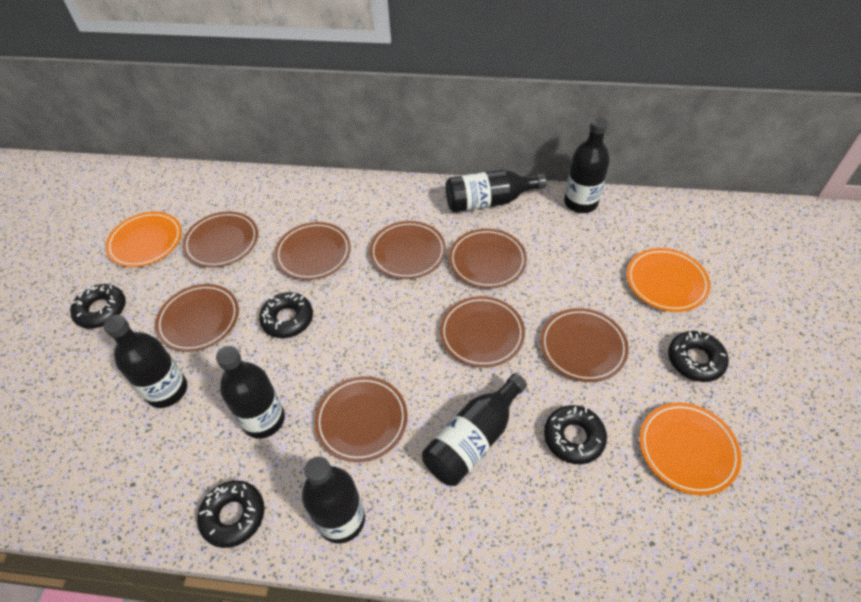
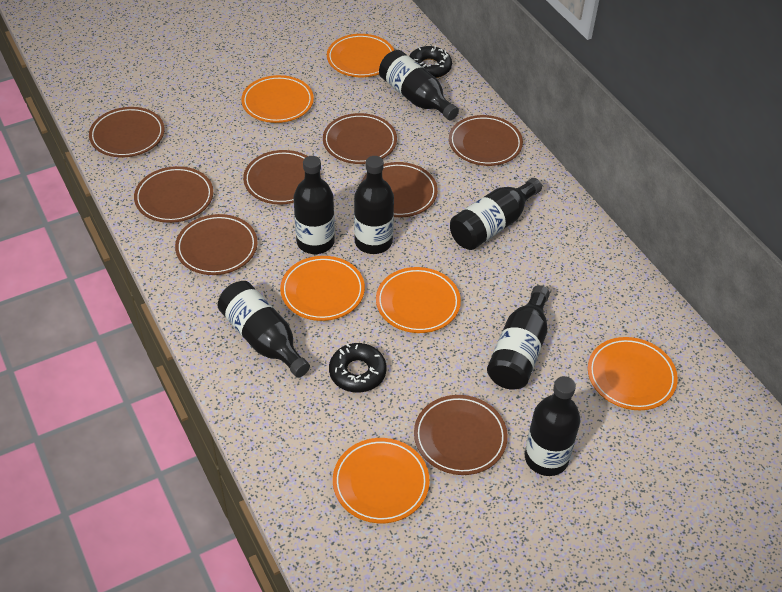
black bottle: 6 -> 7
black donut: 5 -> 2
orange plate: 3 -> 6

